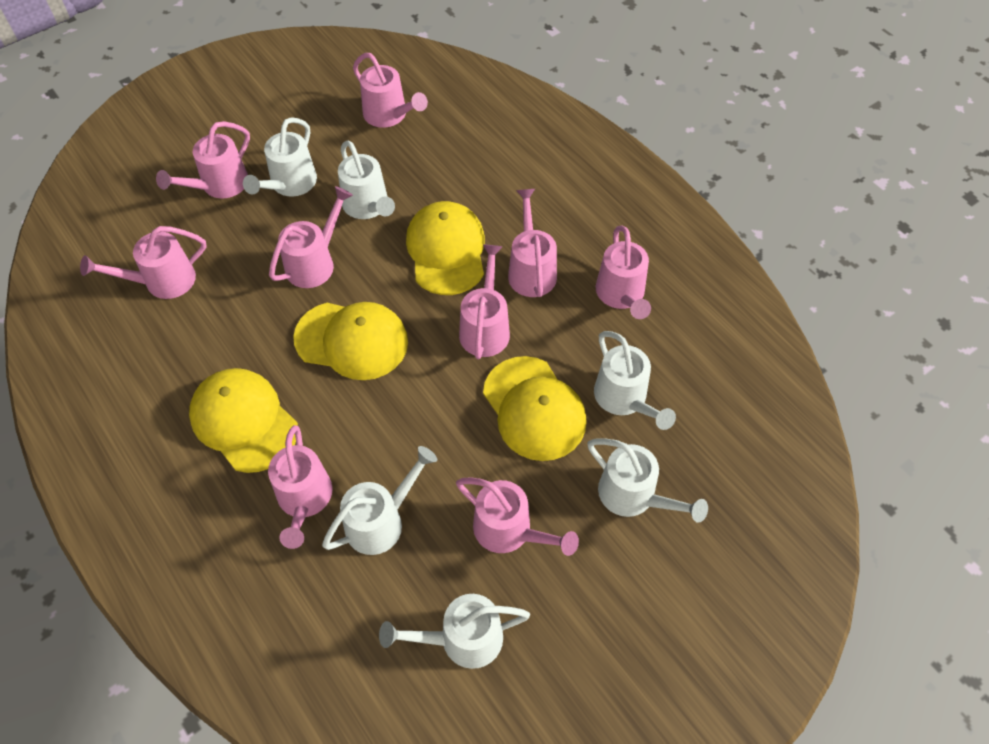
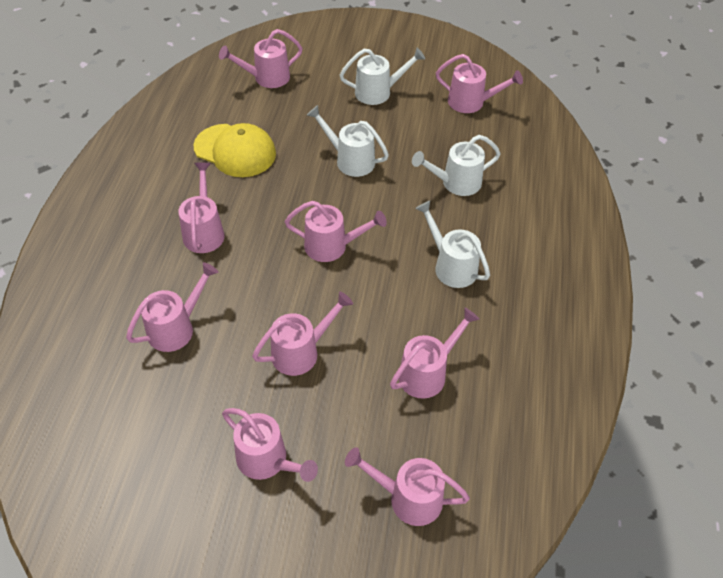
white watering can: 6 -> 4
yellow cap: 4 -> 1

